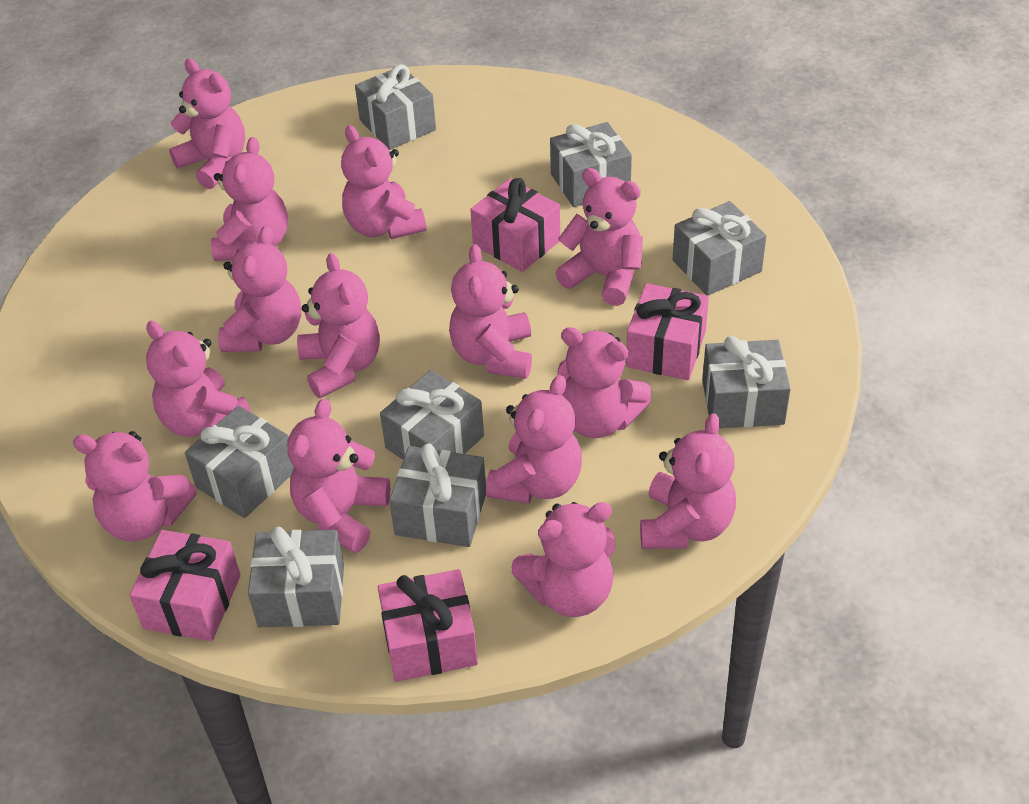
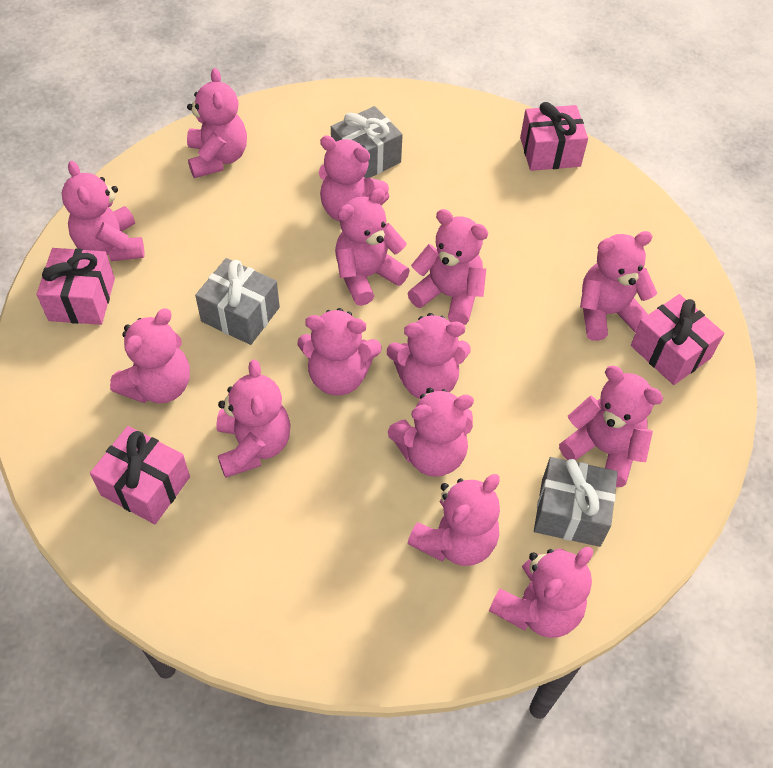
grey gift: 8 -> 3

